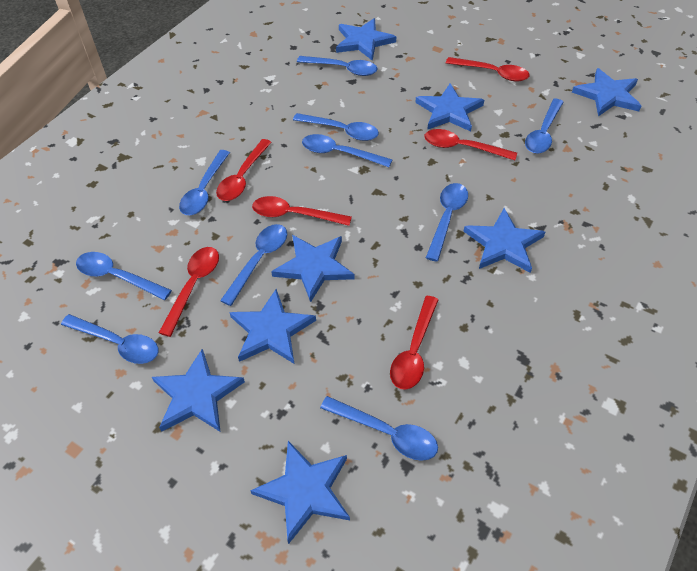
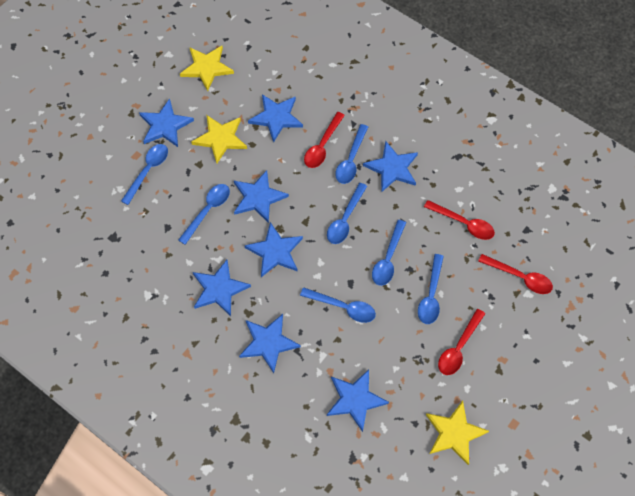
blue spoon: 10 -> 7
red spoon: 6 -> 4
yellow star: 0 -> 3

